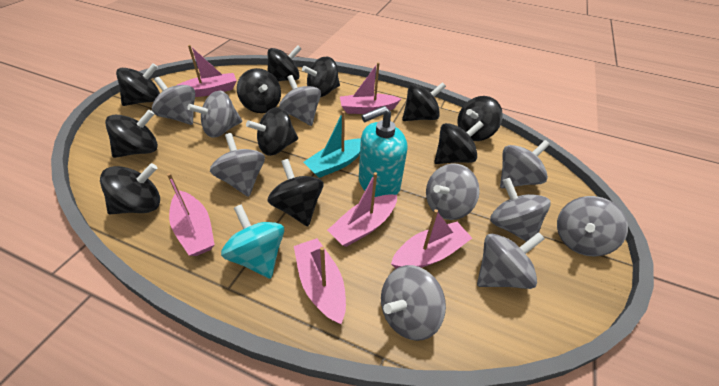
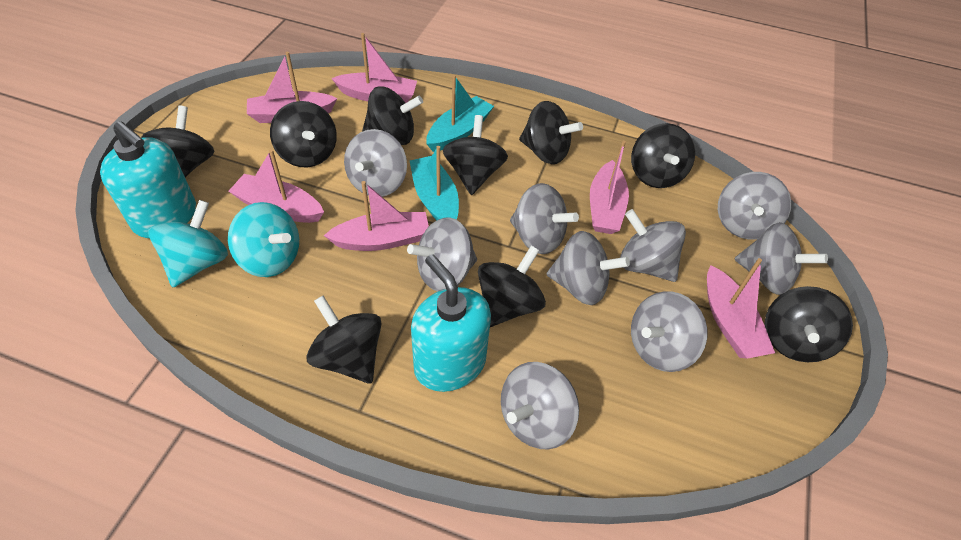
black spinning top: 11 -> 9
grey spinning top: 10 -> 9
turquoise boat: 1 -> 2
turquoise soap dispenser: 1 -> 2
turquoise spinning top: 1 -> 2

